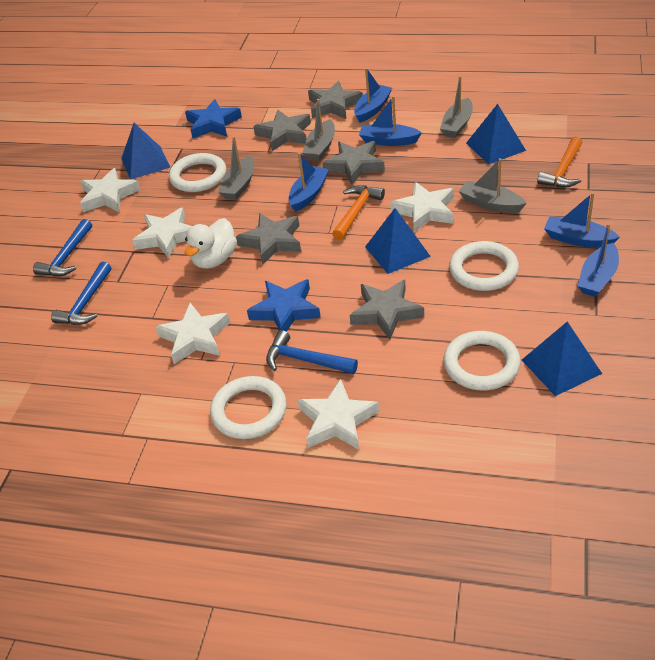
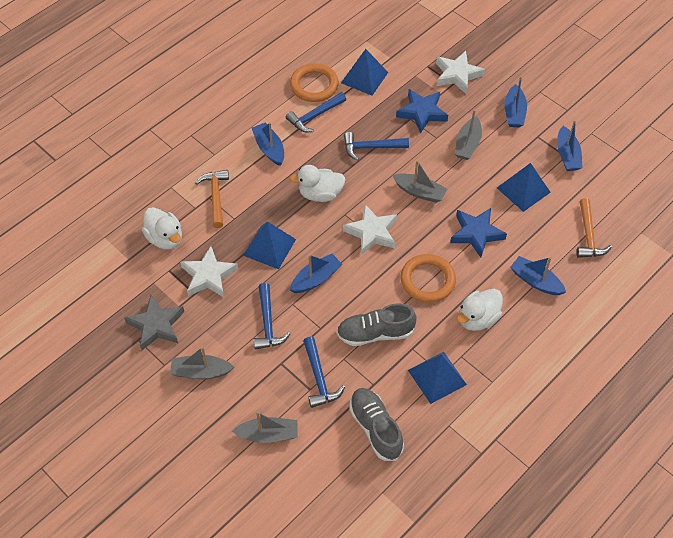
blue hammer: 3 -> 4
grey shoe: 0 -> 2
grey star: 5 -> 1
orange ring: 0 -> 2
white duck: 1 -> 3
white ring: 4 -> 0
white star: 5 -> 3

